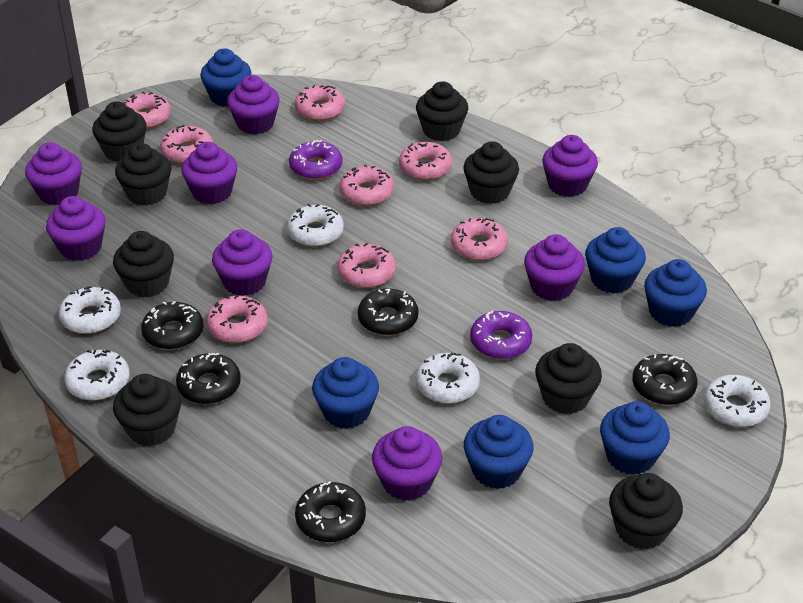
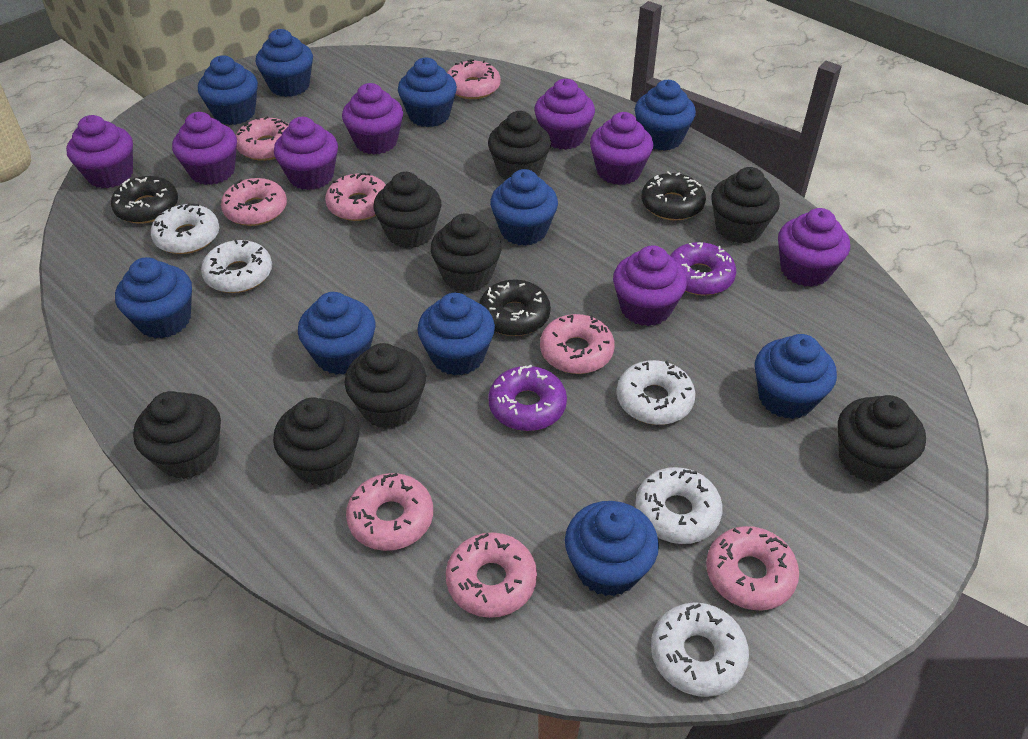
black donut: 5 -> 3
blue cupcake: 6 -> 10

